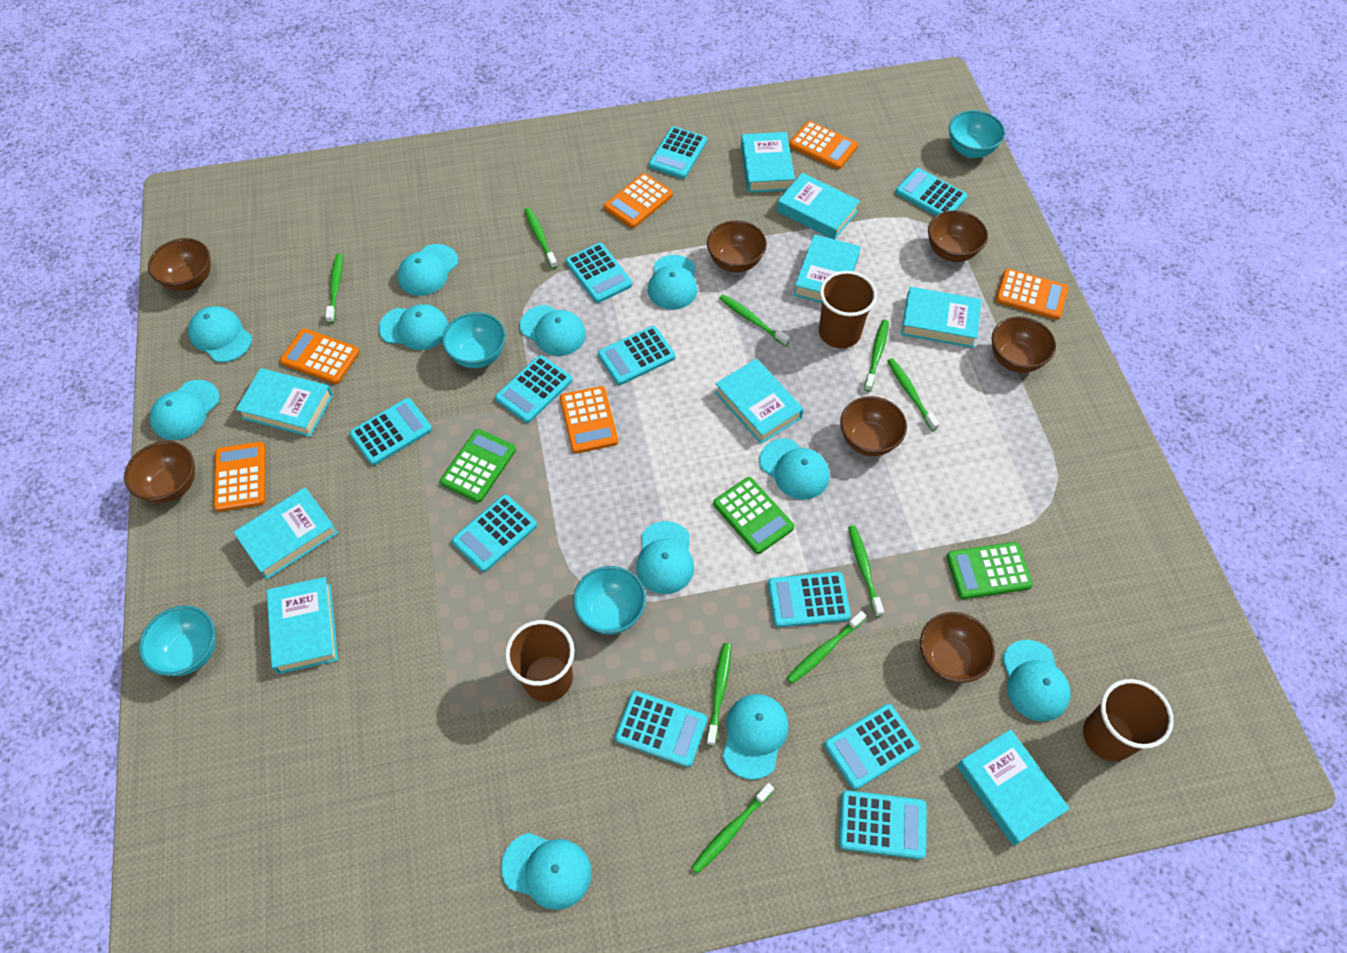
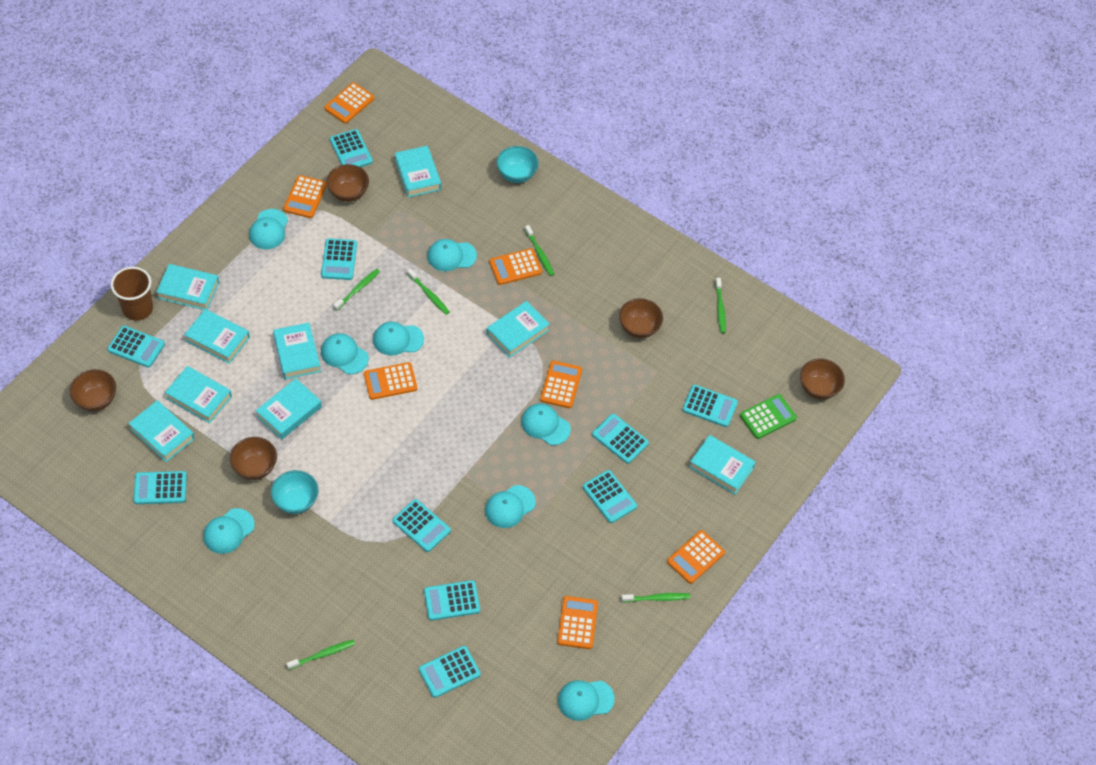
brown bowl: 7 -> 5
brown cup: 3 -> 1
green calculator: 3 -> 1
green toothbrush: 9 -> 6
orange calculator: 6 -> 7
turquoise bowl: 4 -> 2
turquoise calculator: 11 -> 10
turquoise cap: 11 -> 8

